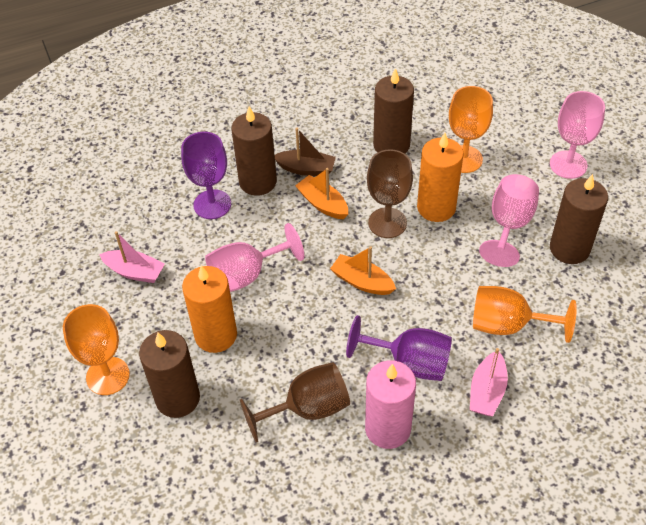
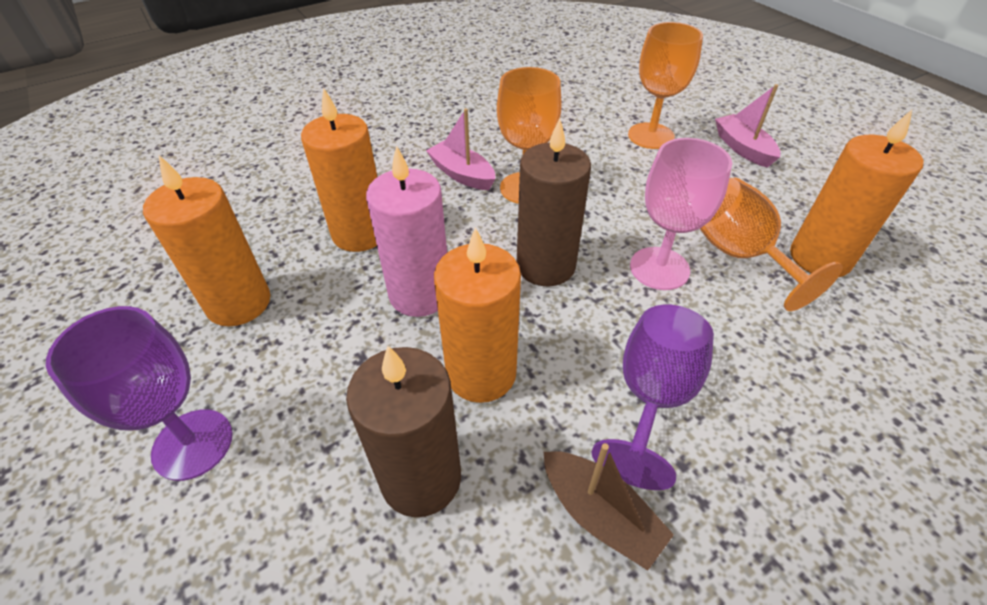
brown candle: 4 -> 2
brown goblet: 2 -> 0
orange boat: 2 -> 0
orange candle: 2 -> 4
pink goblet: 3 -> 1

